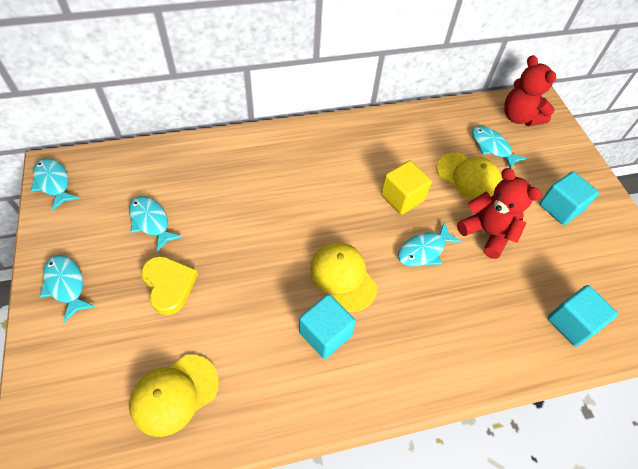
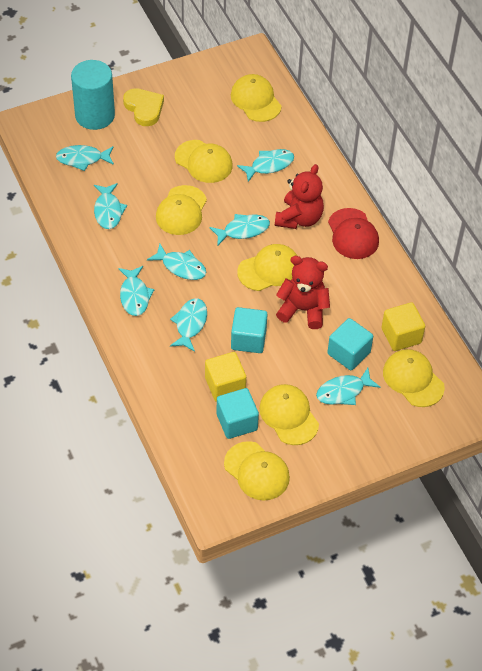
red cap: 0 -> 1
turquoise cylinder: 0 -> 1
turquoise fish: 5 -> 8
yellow cap: 3 -> 7
yellow cube: 1 -> 2

